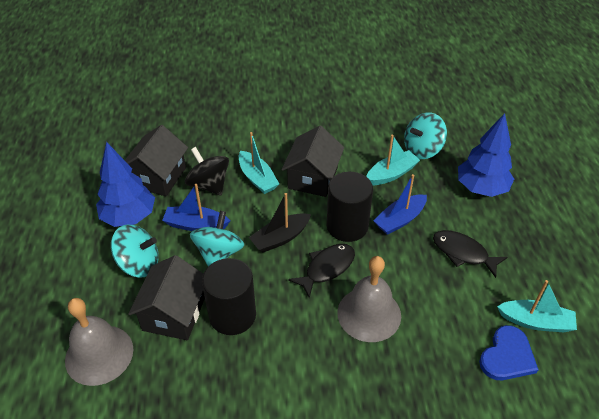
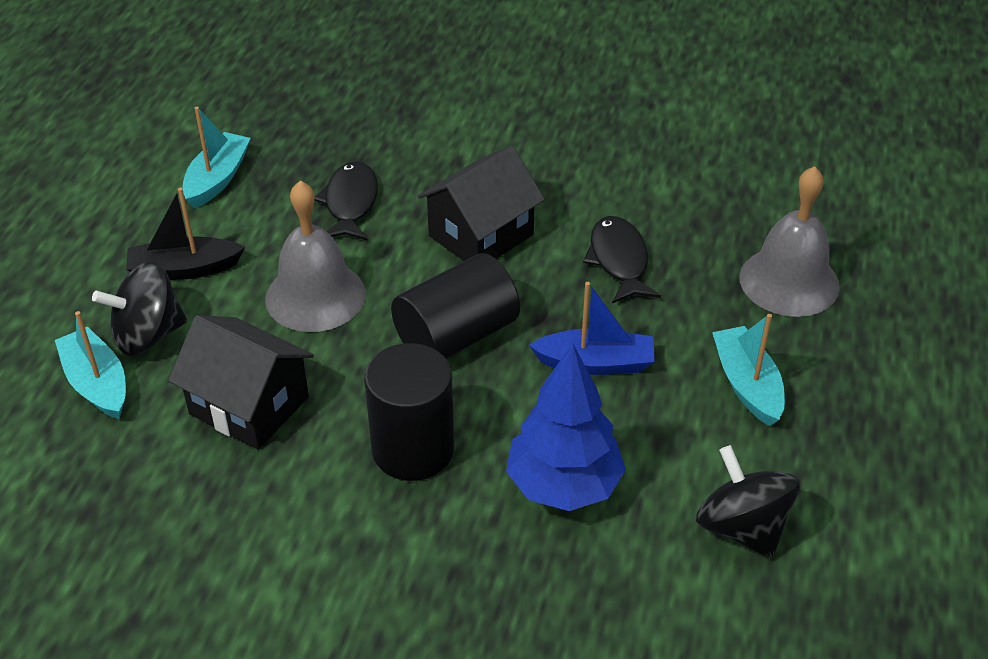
black house: 3 -> 2
black spinning top: 1 -> 2
blue boat: 2 -> 1
blue heart: 1 -> 0
blue tree: 2 -> 1
turquoise spinning top: 3 -> 0

